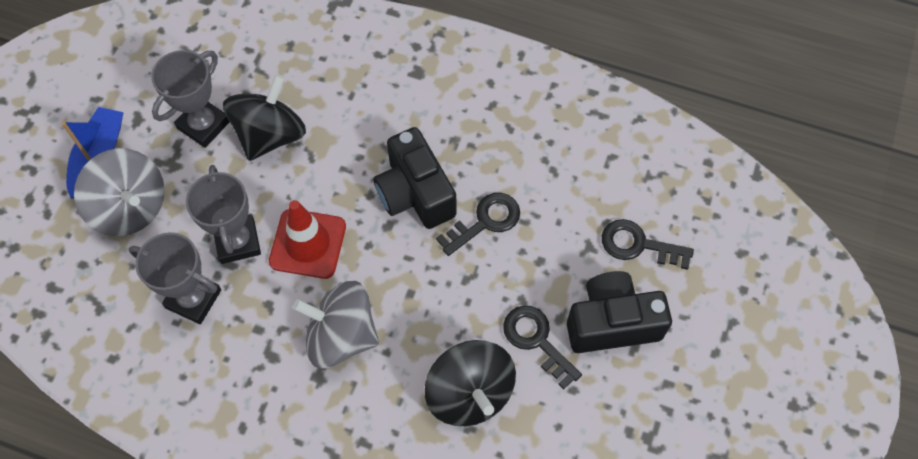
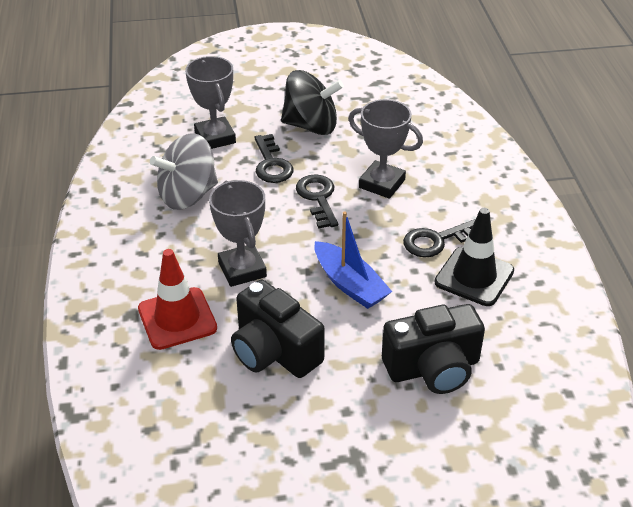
black spinning top: 2 -> 1
black traffic cone: 0 -> 1
grey spinning top: 2 -> 1

